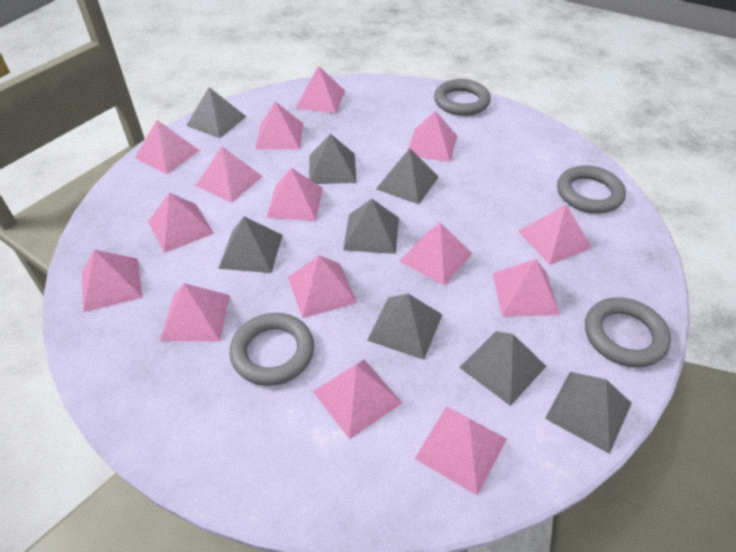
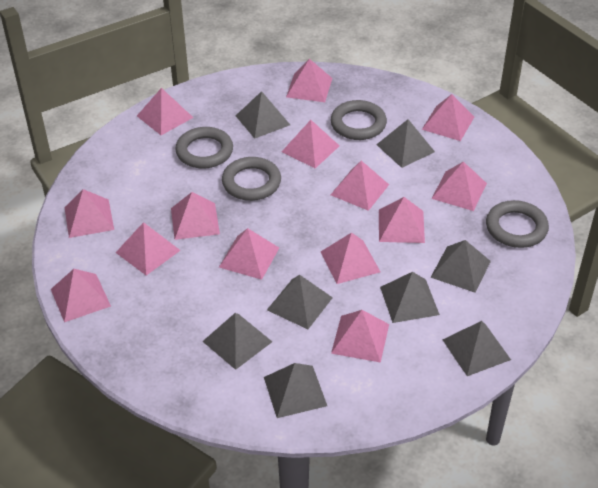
pink pyramid: 15 -> 14

